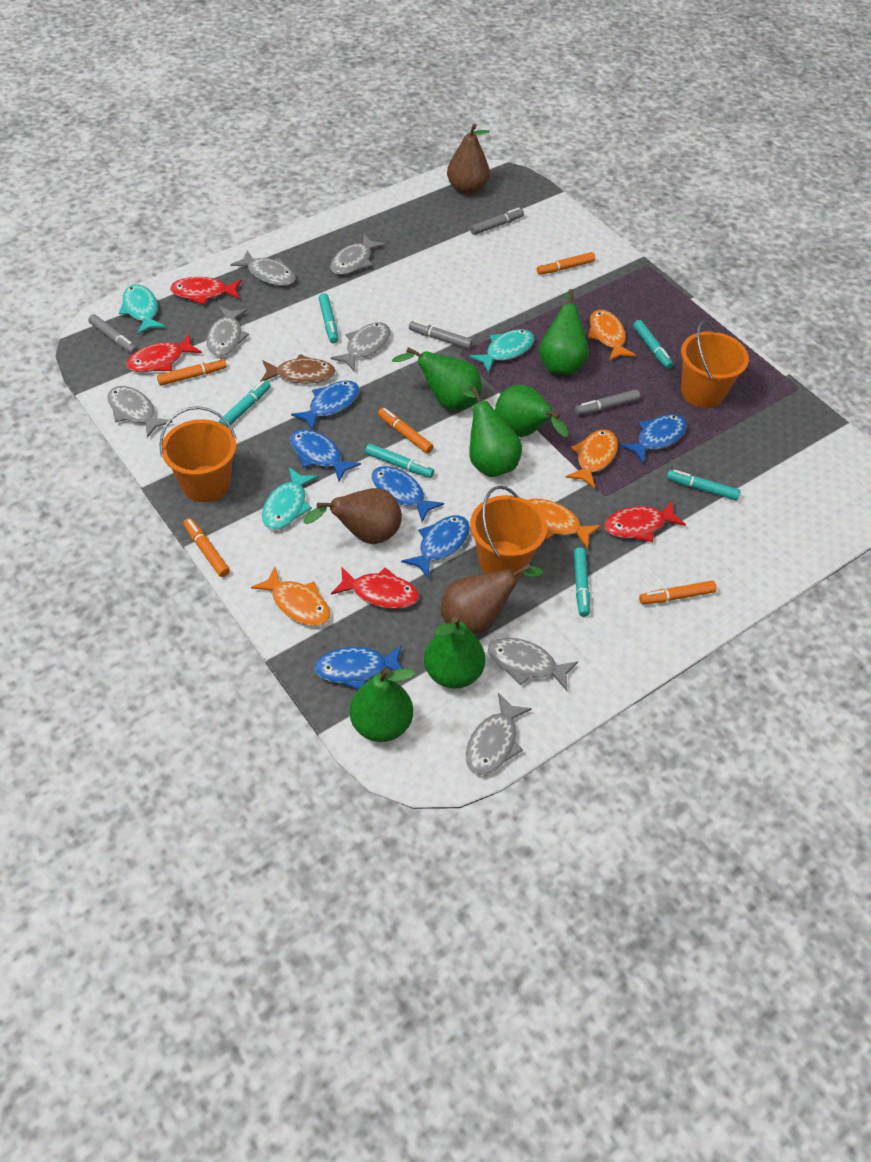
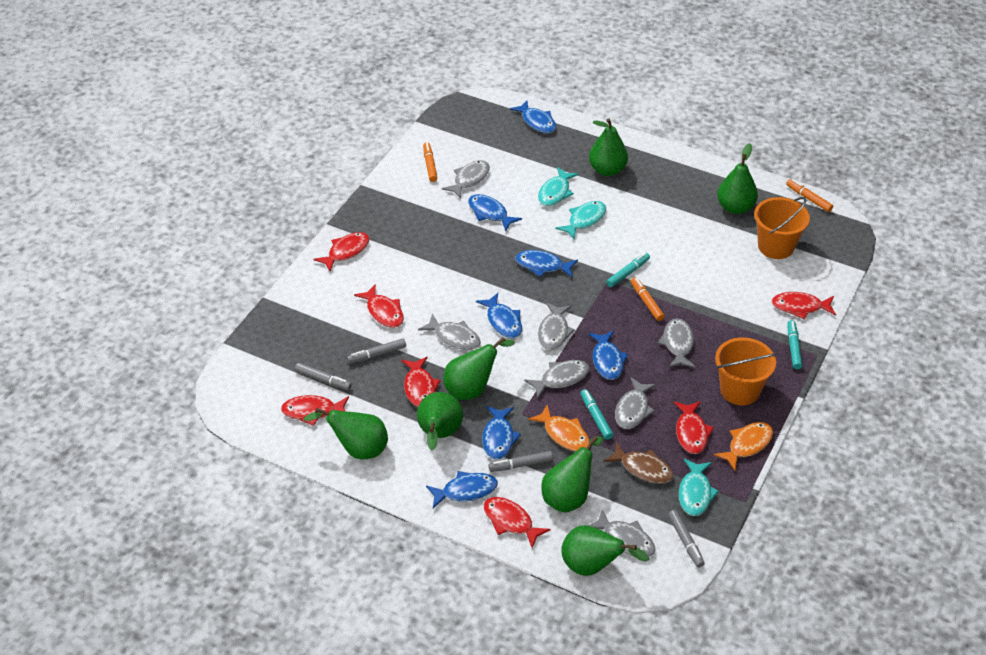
blue fish: 6 -> 7
brown pear: 3 -> 0
green pear: 6 -> 7
orange bucket: 3 -> 2
orange fish: 4 -> 2
orange marker: 5 -> 3
red fish: 4 -> 7
turquoise marker: 6 -> 3

